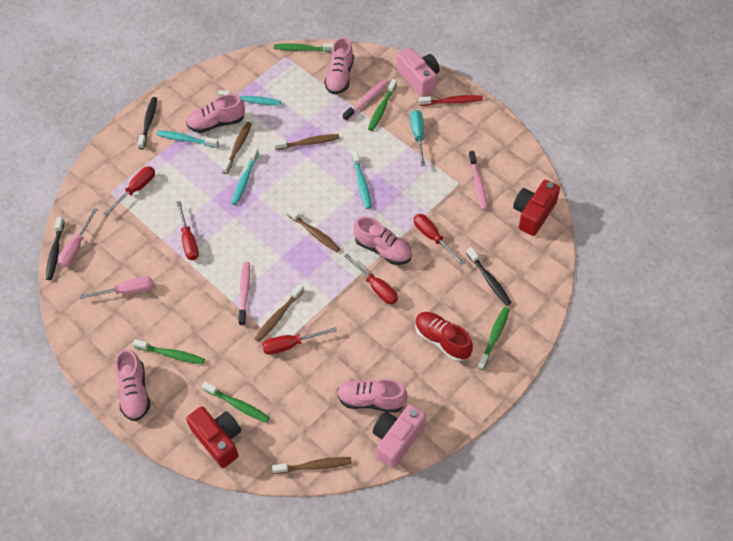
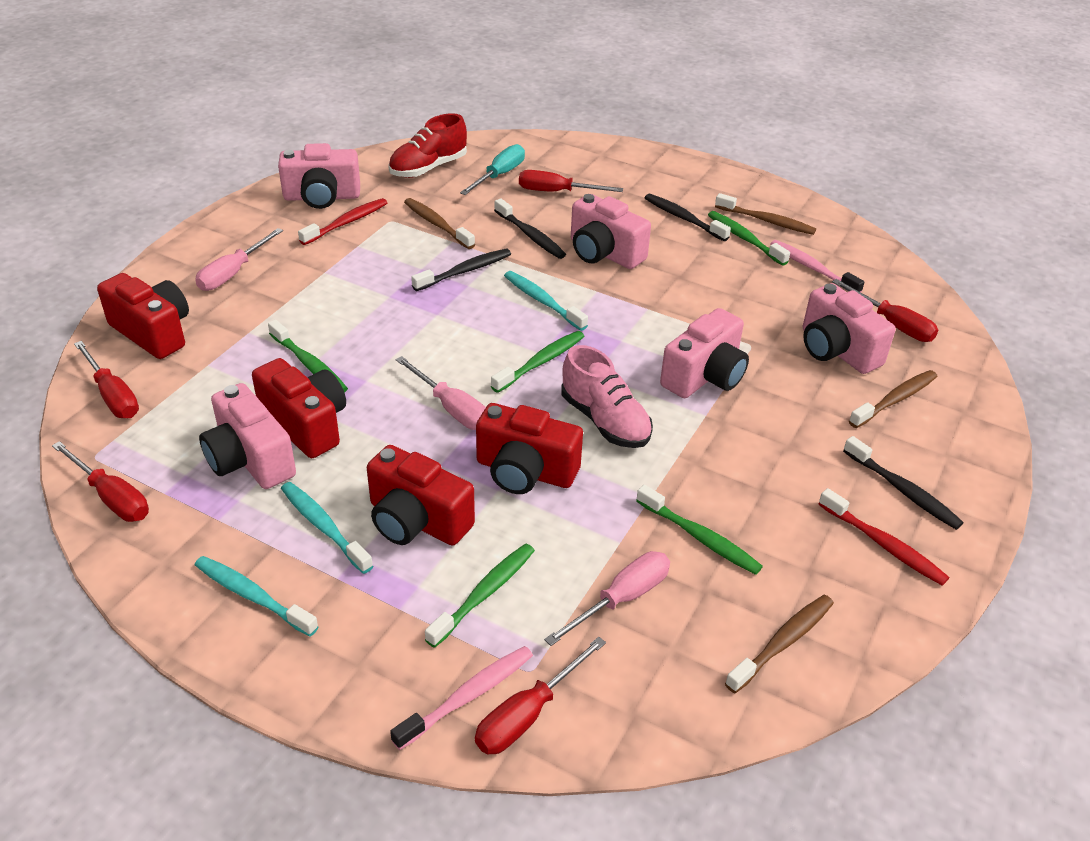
black toothbrush: 3 -> 4
brown toothbrush: 5 -> 4
pink camera: 2 -> 5
pink screwdriver: 2 -> 3
pink shoe: 5 -> 1
pink toothbrush: 3 -> 2
red camera: 2 -> 4
red toothbrush: 1 -> 2
turquoise toothbrush: 4 -> 3

